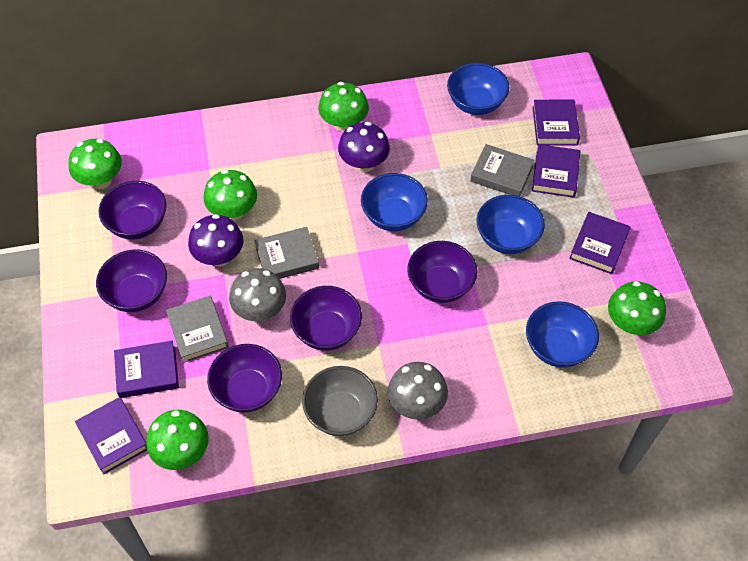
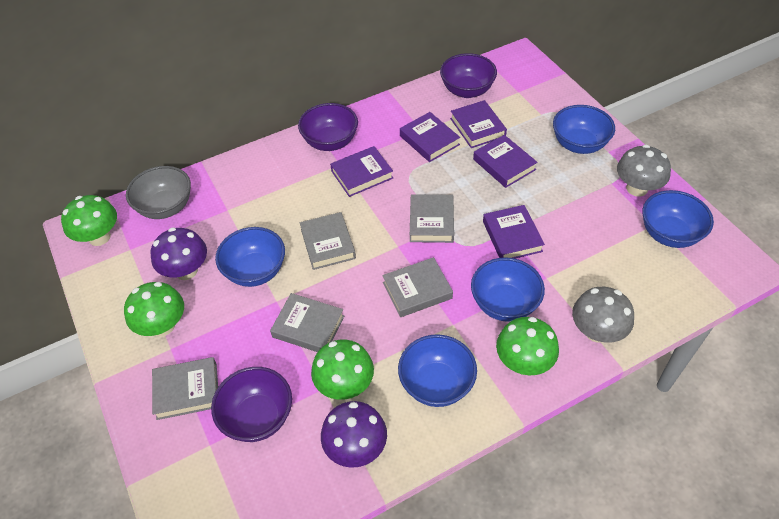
blue bowl: 4 -> 5
green mushroom: 5 -> 4
grey book: 3 -> 5
purple bowl: 5 -> 3

